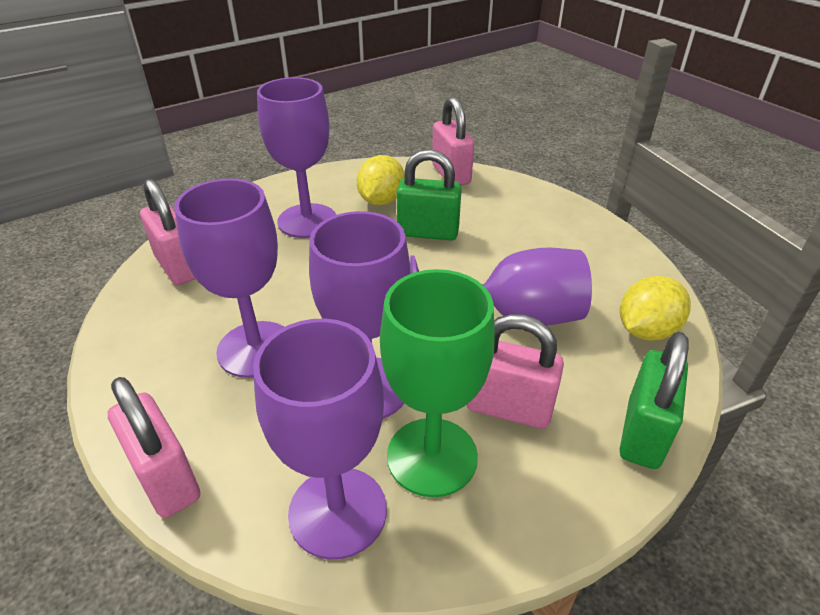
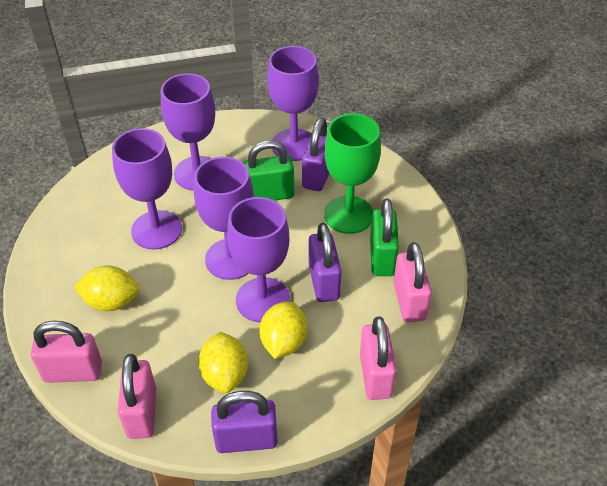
purple padlock: 0 -> 3
yellow lemon: 2 -> 3

